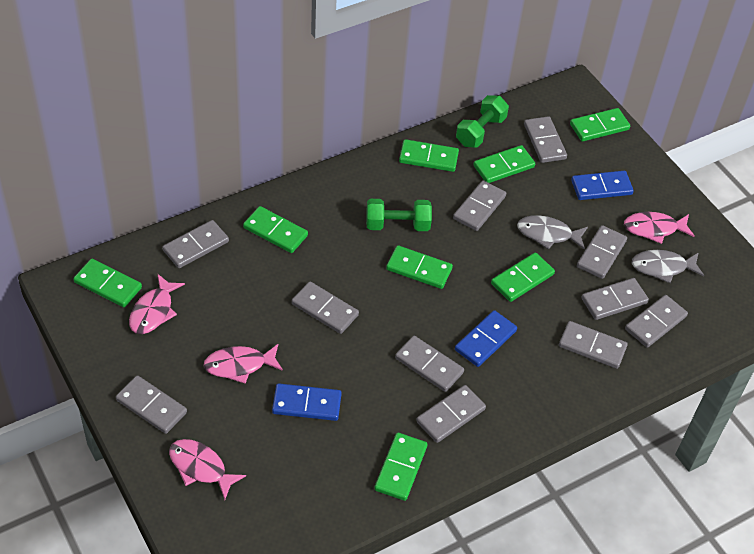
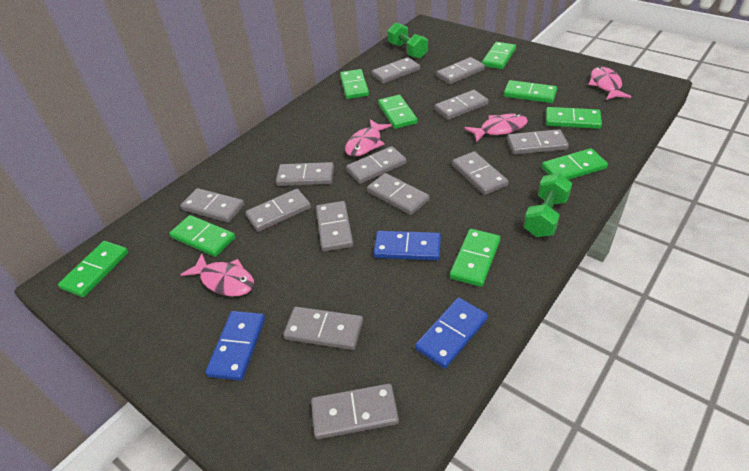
green domino: 8 -> 9
grey domino: 11 -> 13
grey fish: 2 -> 0

